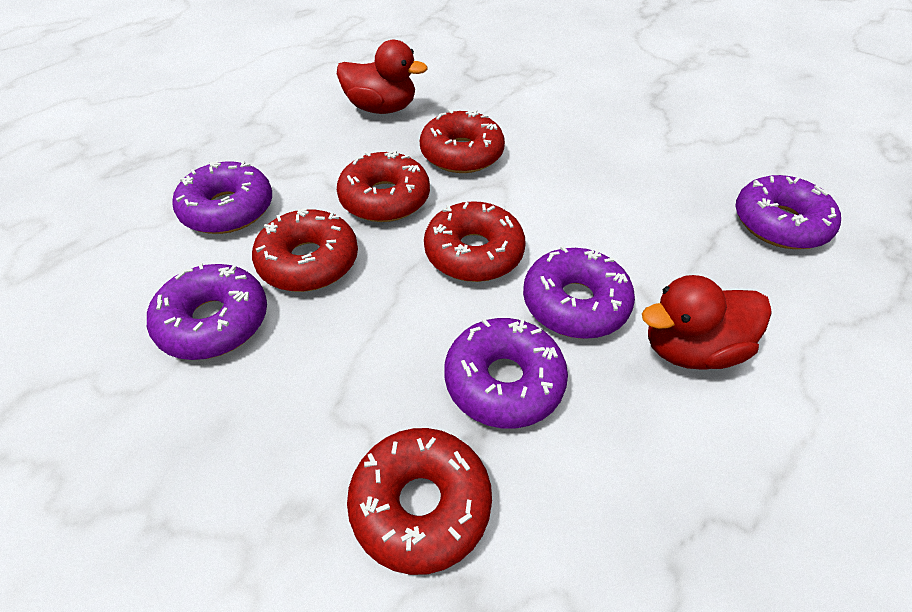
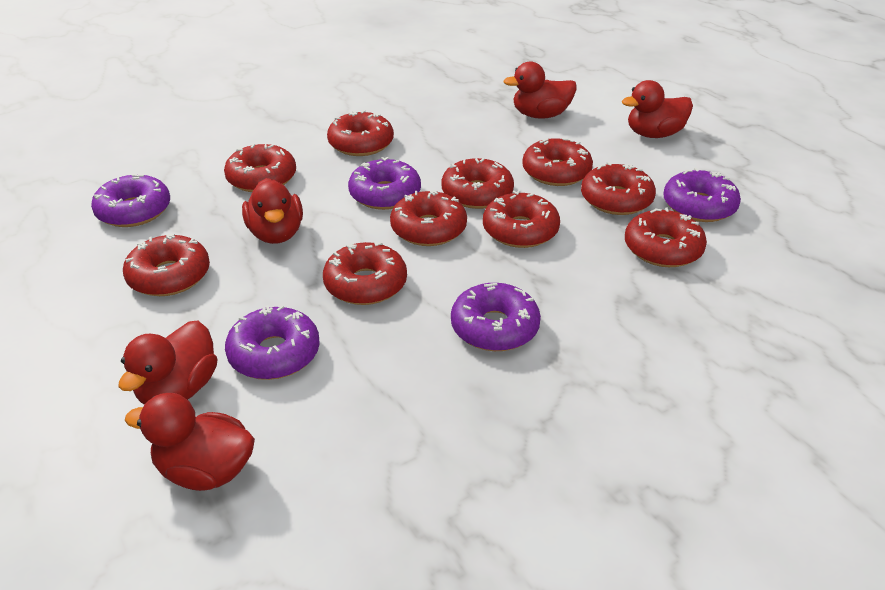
red donut: 5 -> 10
red duck: 2 -> 5

